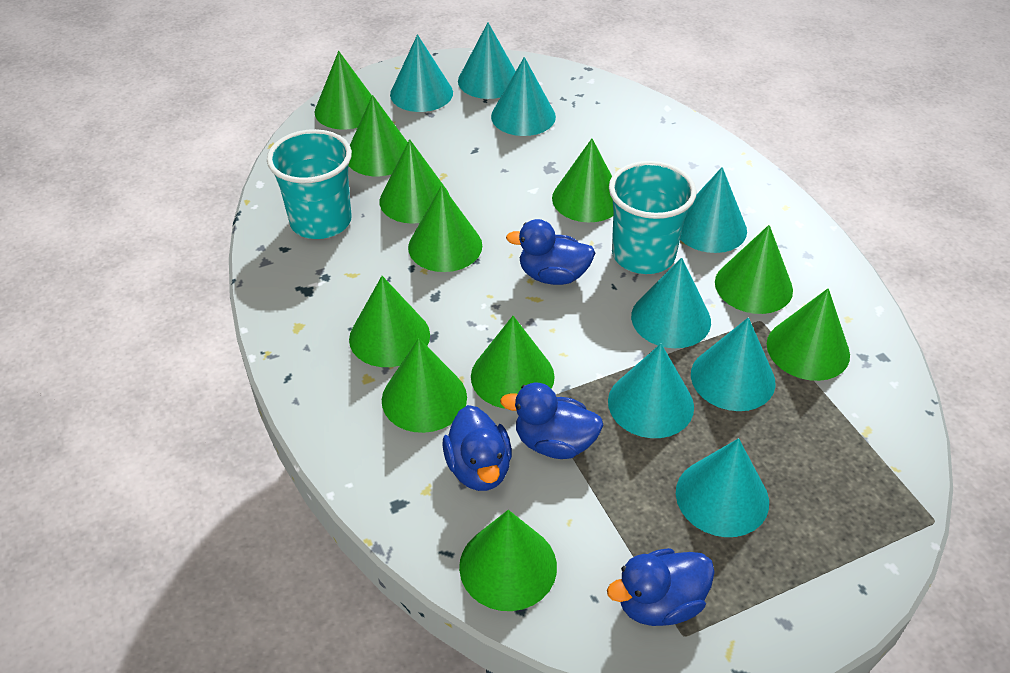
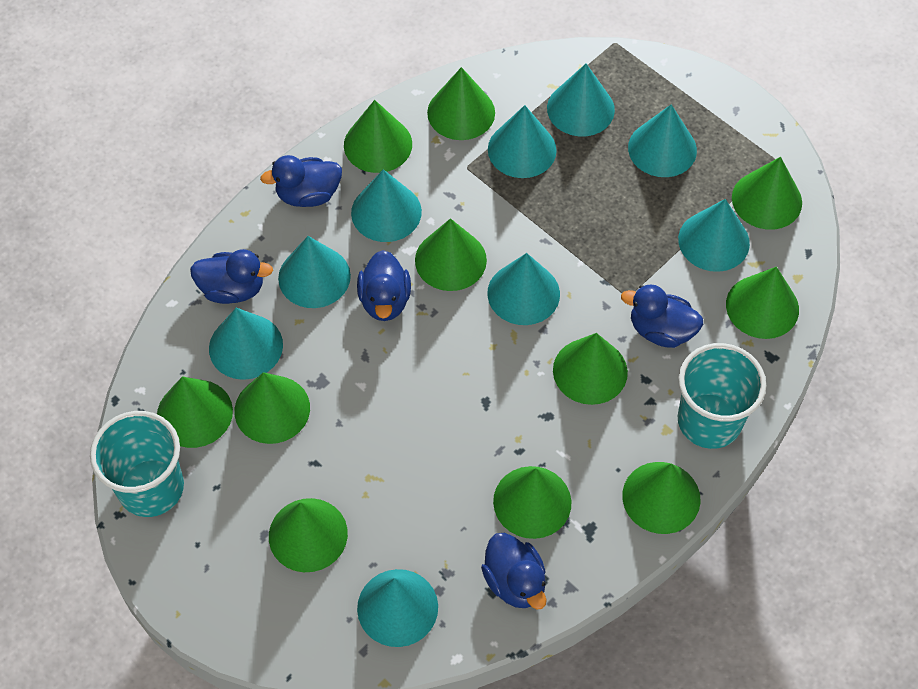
blue duck: 4 -> 5
turquoise cone: 8 -> 9

